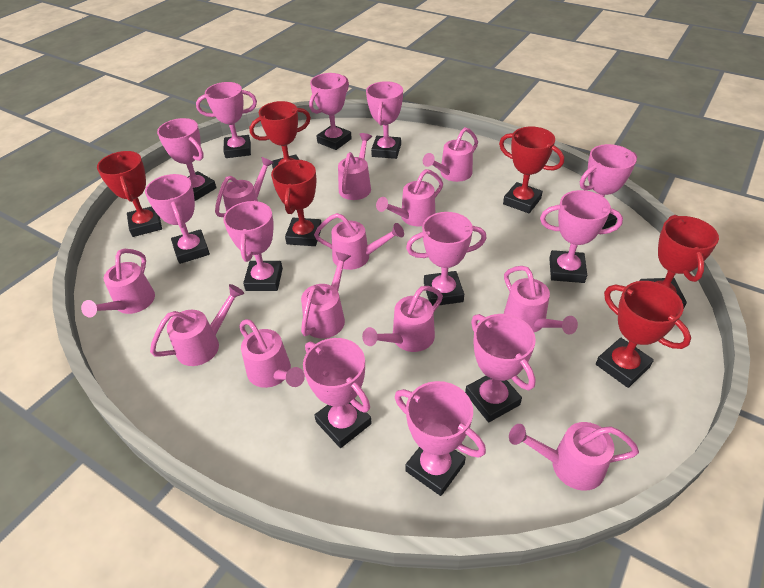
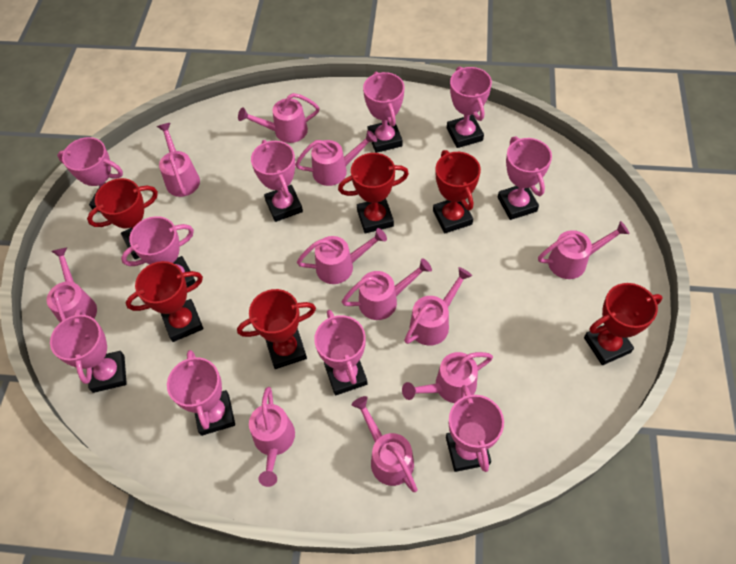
pink trophy: 12 -> 10
pink watering can: 12 -> 11

